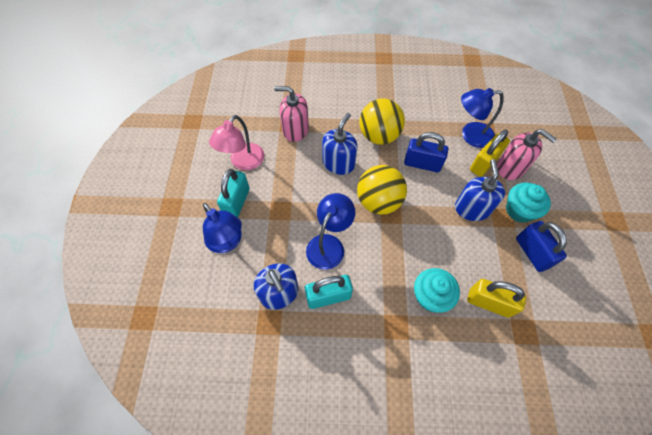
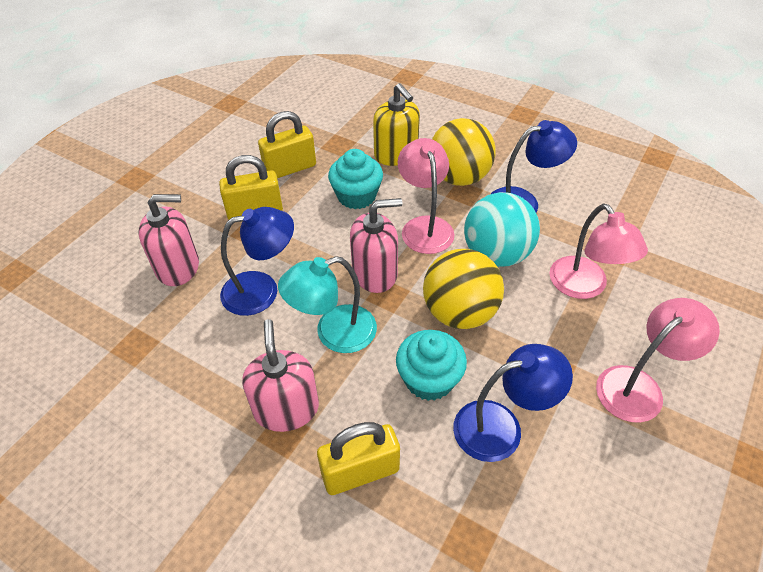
blue padlock: 2 -> 0
blue soap dispenser: 3 -> 0
pink lamp: 1 -> 3
pink soap dispenser: 2 -> 3
turquoise ball: 0 -> 1
turquoise lamp: 0 -> 1
turquoise padlock: 2 -> 0
yellow padlock: 2 -> 3
yellow soap dispenser: 0 -> 1

